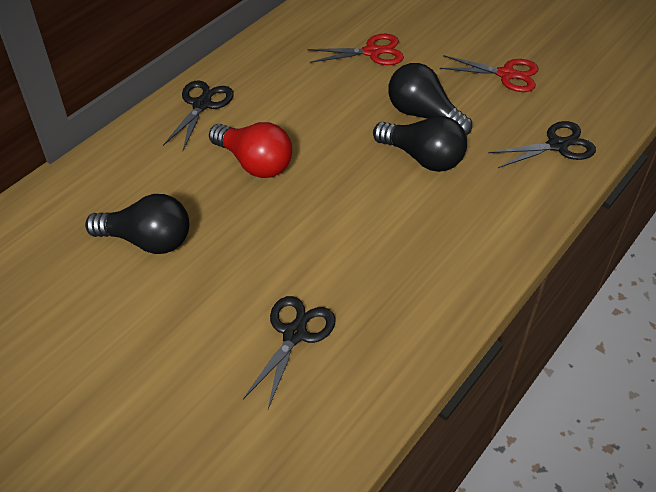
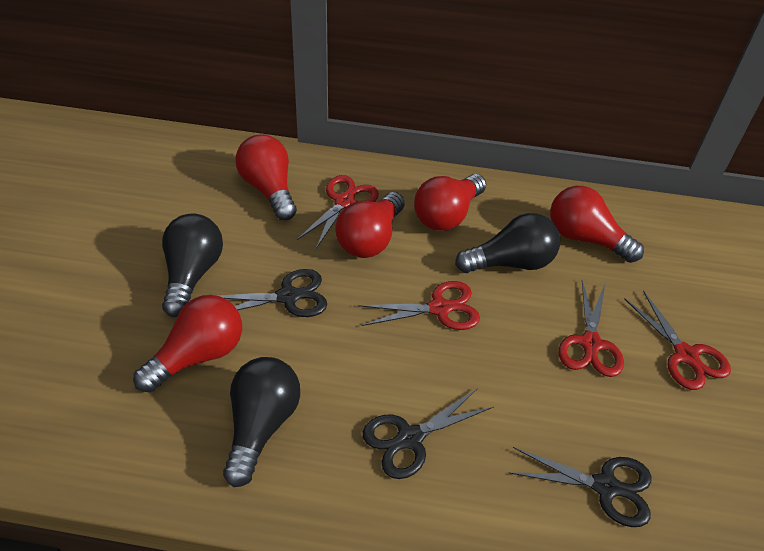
red light bulb: 1 -> 5
red scissors: 2 -> 4

